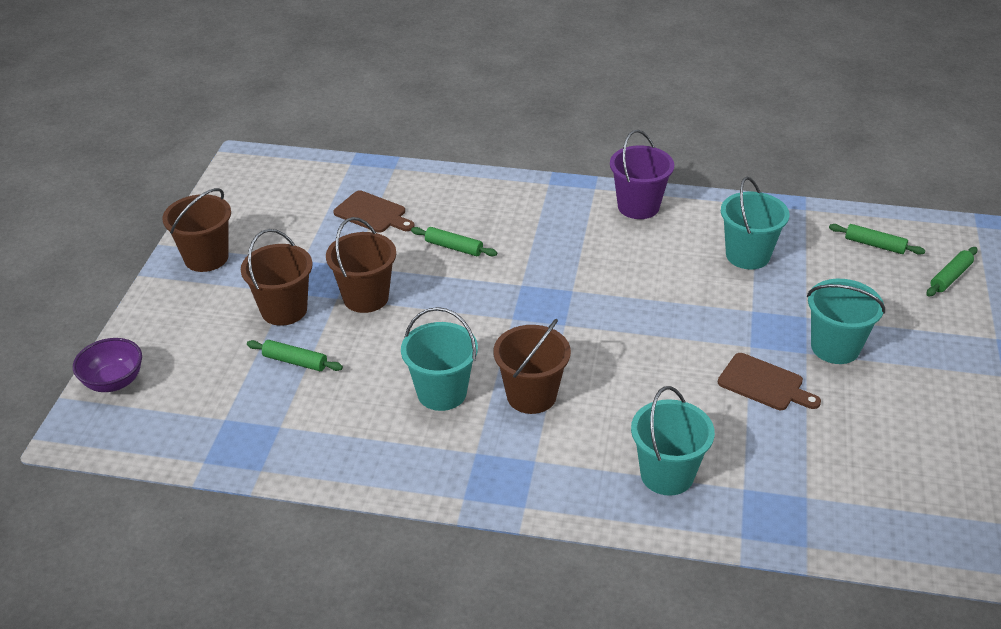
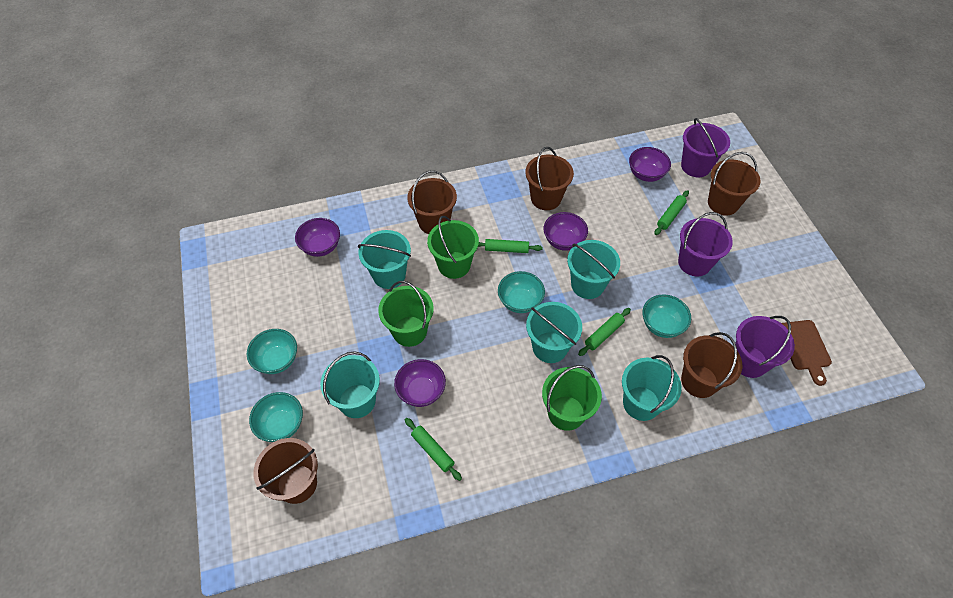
brown bucket: 4 -> 5
brown cutting board: 2 -> 1
green bucket: 0 -> 3
purple bowl: 1 -> 4
purple bucket: 1 -> 3
turquoise bowl: 0 -> 4
turquoise bucket: 4 -> 5

